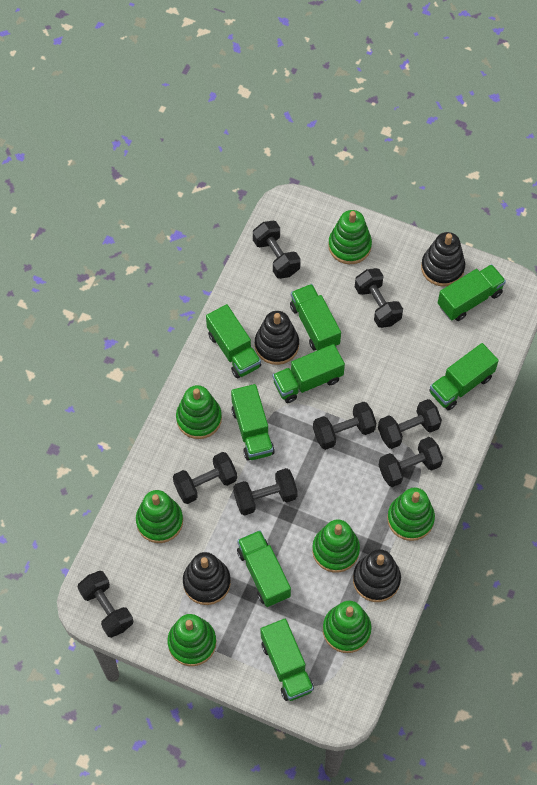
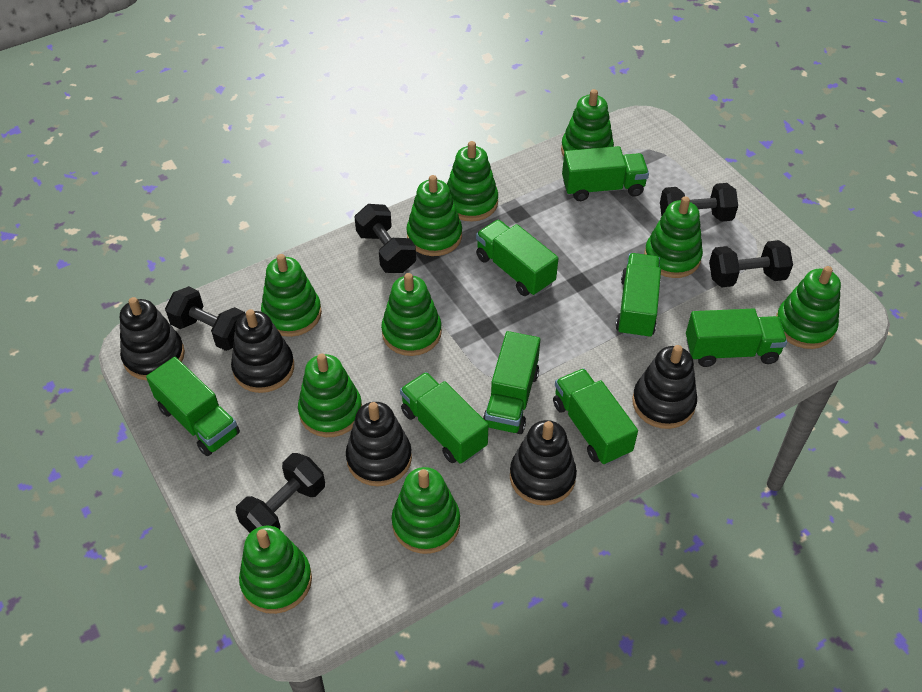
black dumbbell: 8 -> 5
black stacking toy: 4 -> 5
green stacking toy: 7 -> 10

